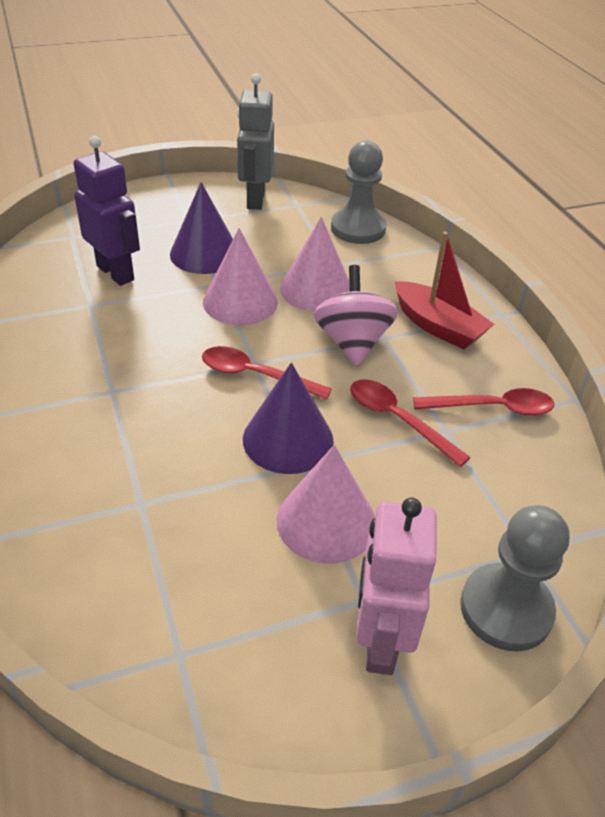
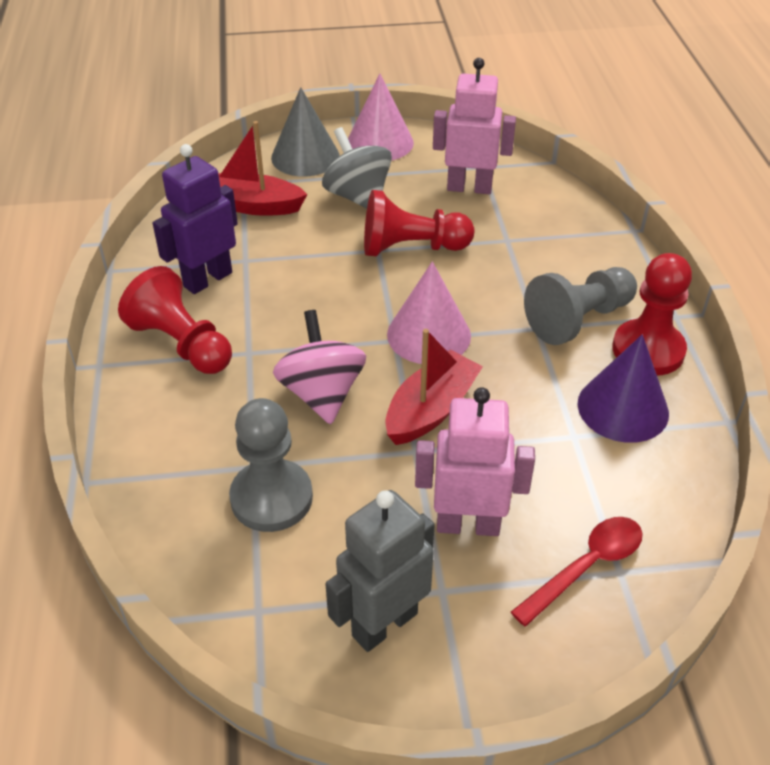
grey cone: 0 -> 1
grey spinning top: 0 -> 1
pink cone: 3 -> 2
pink robot: 1 -> 2
purple cone: 2 -> 1
red boat: 1 -> 2
red pawn: 0 -> 3
red spoon: 3 -> 1

